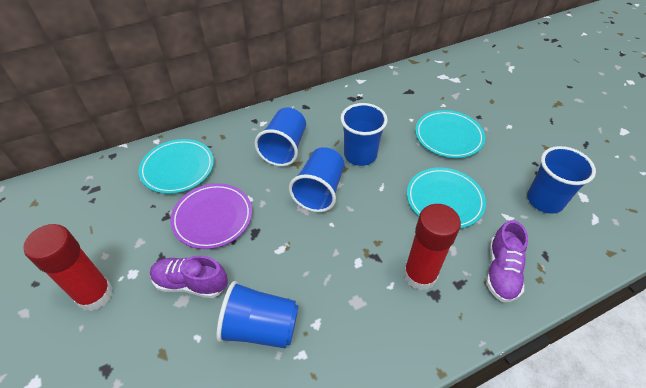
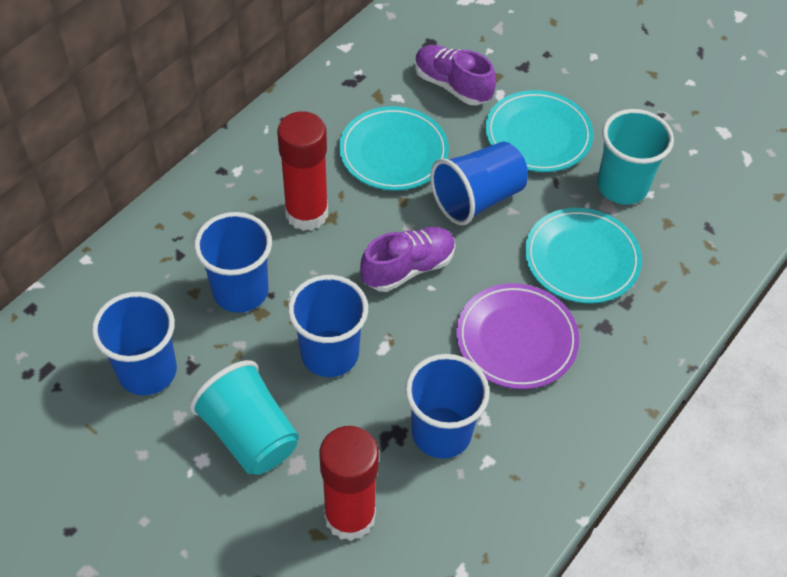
turquoise cup: 0 -> 2

